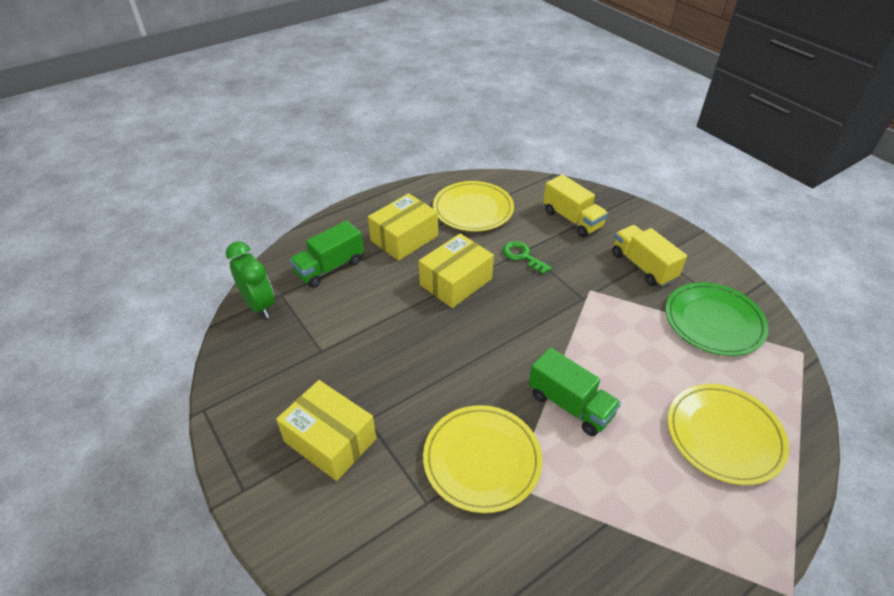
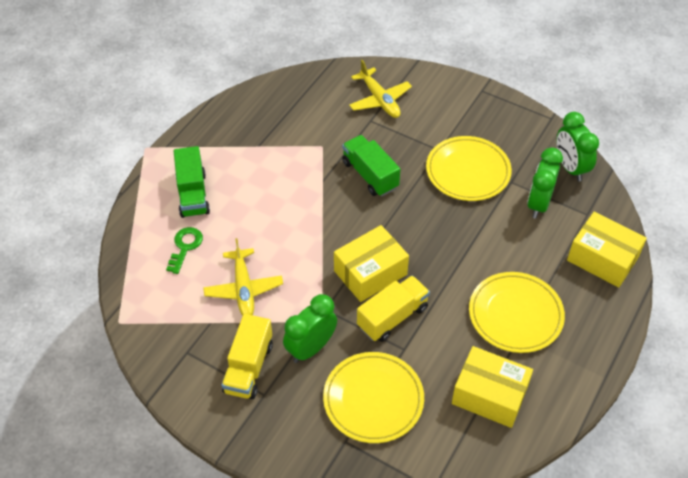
green clock: 1 -> 3
green plate: 1 -> 0
yellow plane: 0 -> 2

